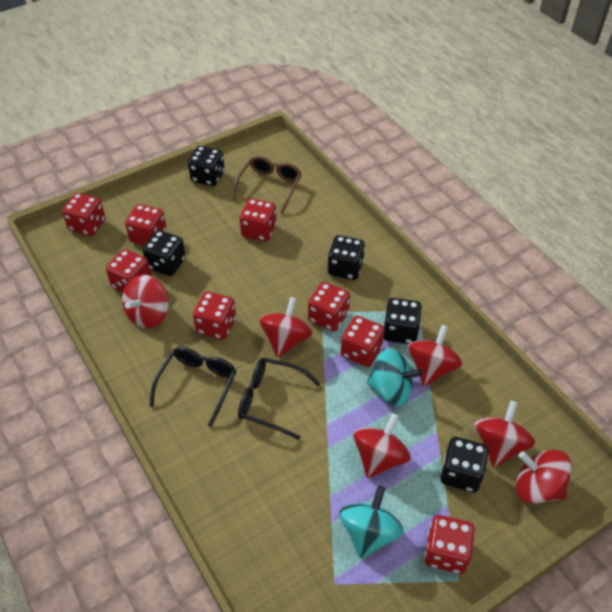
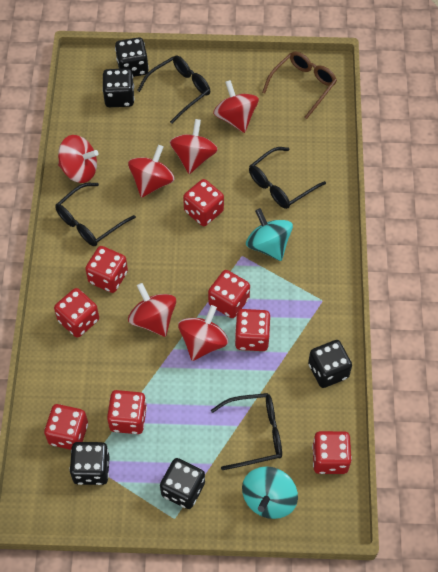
black glasses: 2 -> 4

